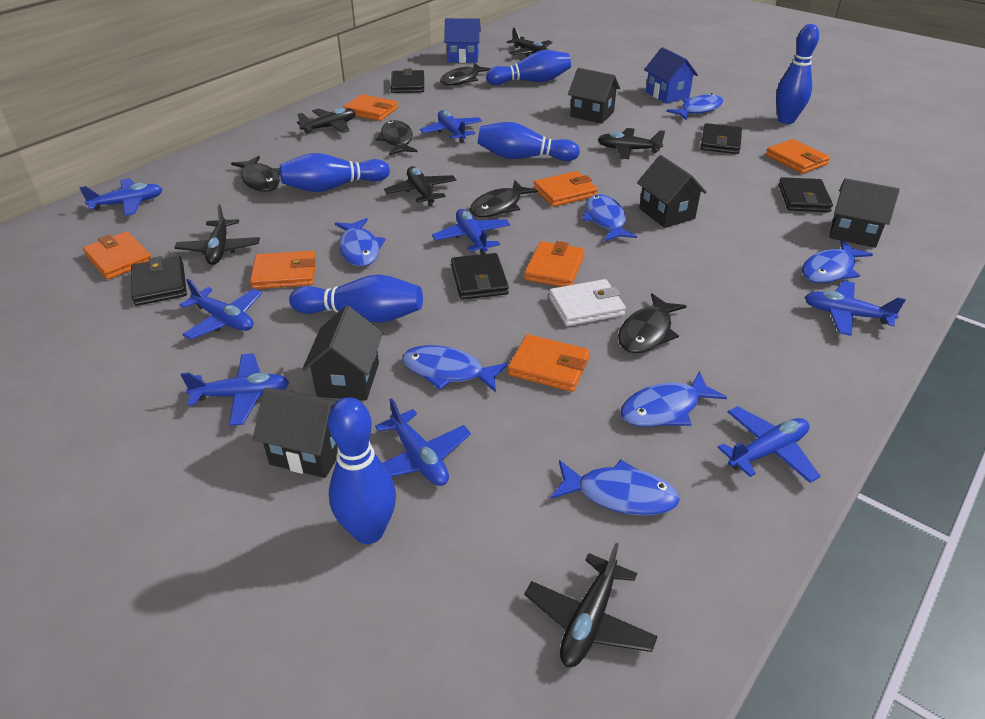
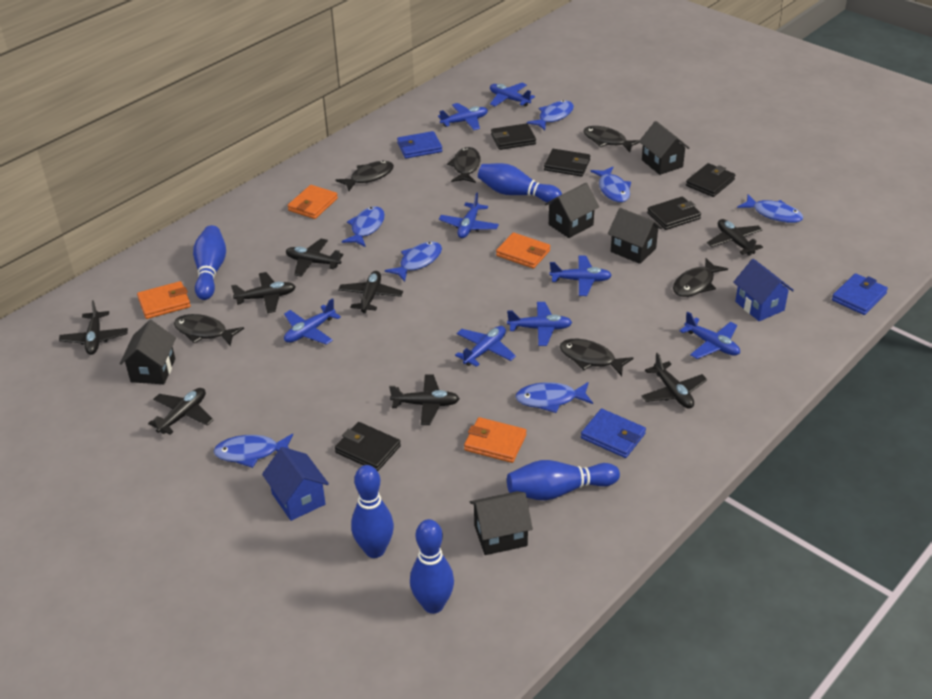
black fish: 5 -> 6
black plane: 6 -> 8
blue bowling pin: 6 -> 5
blue wallet: 0 -> 3
orange wallet: 7 -> 4
white wallet: 1 -> 0

